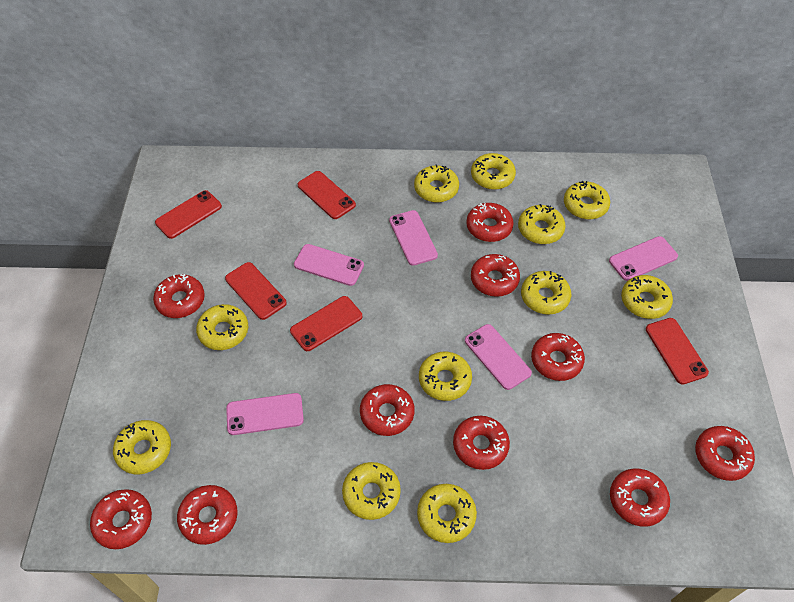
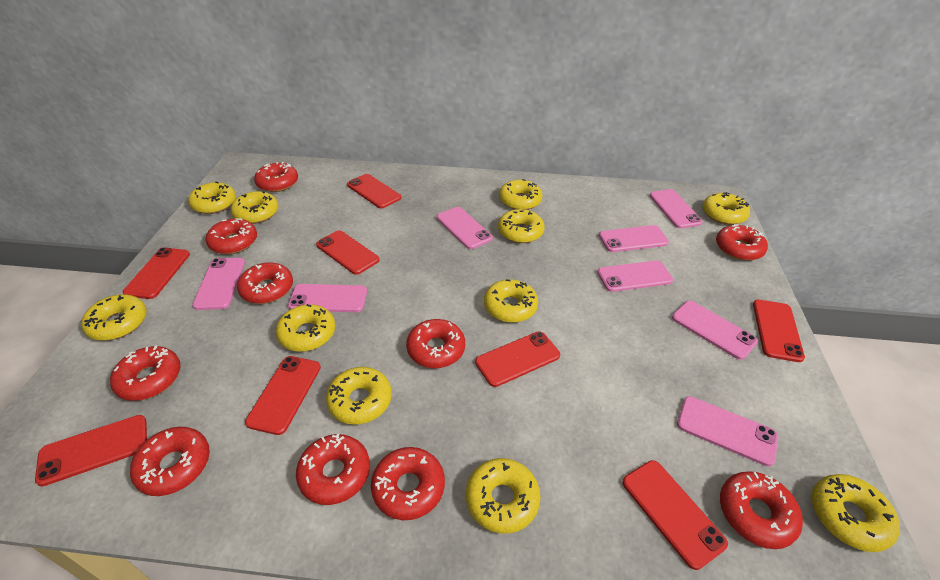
pink phone: 5 -> 8
red phone: 5 -> 8

